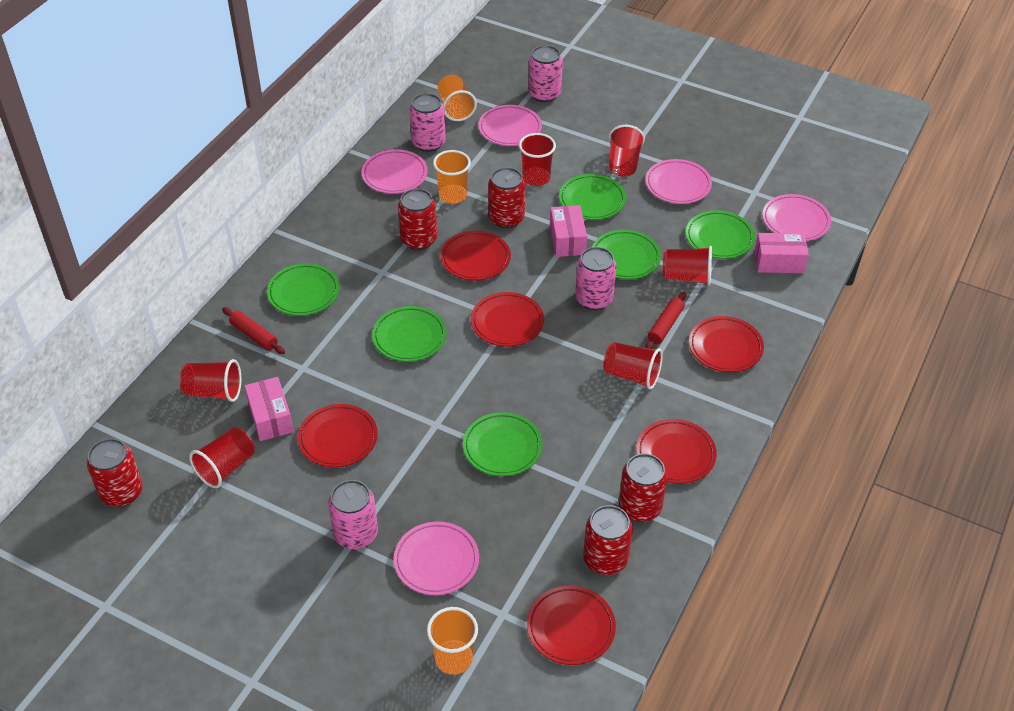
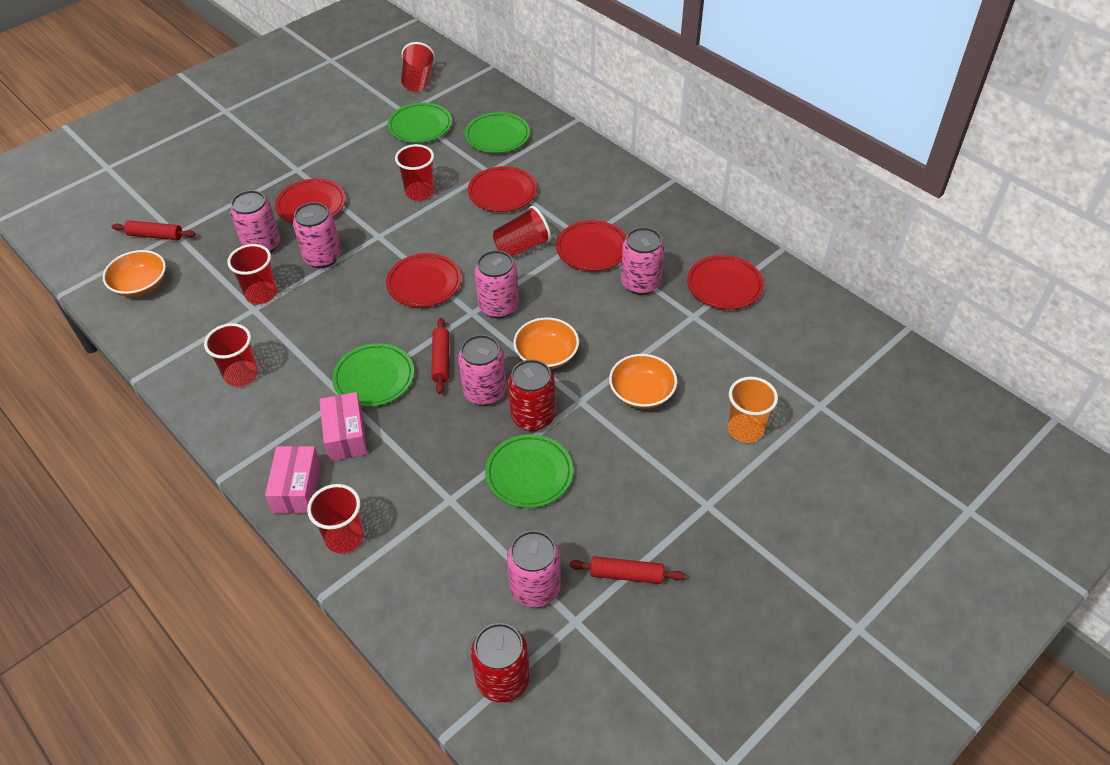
green plate: 6 -> 4
orange bowl: 0 -> 3
orange cup: 3 -> 1
pink box: 3 -> 2
pink can: 4 -> 6
pink plate: 5 -> 0
red can: 5 -> 2
red plate: 6 -> 5
red rolling pin: 2 -> 3

